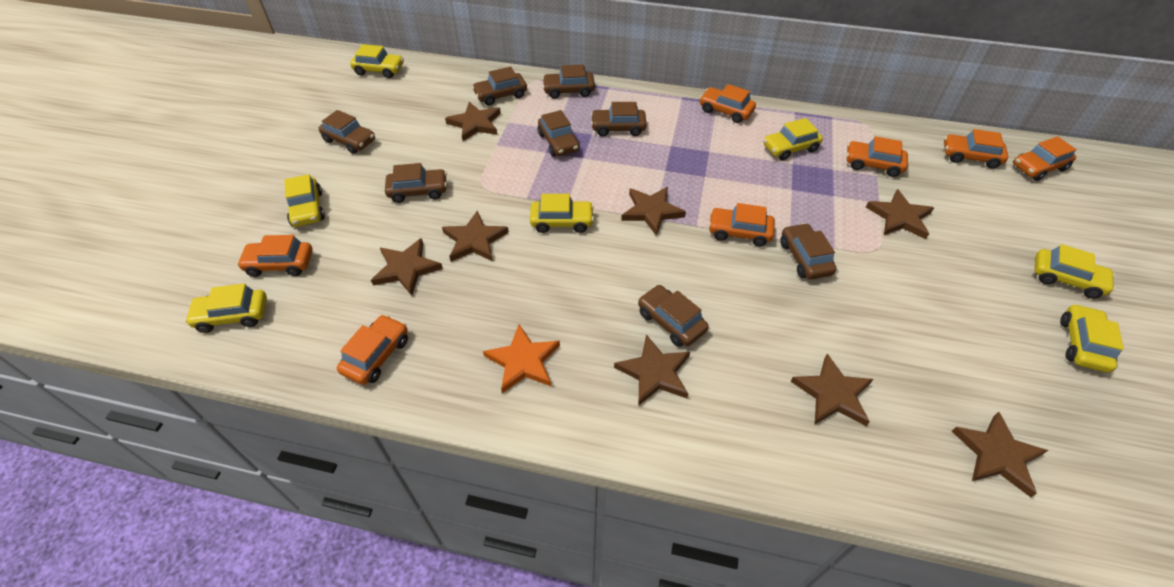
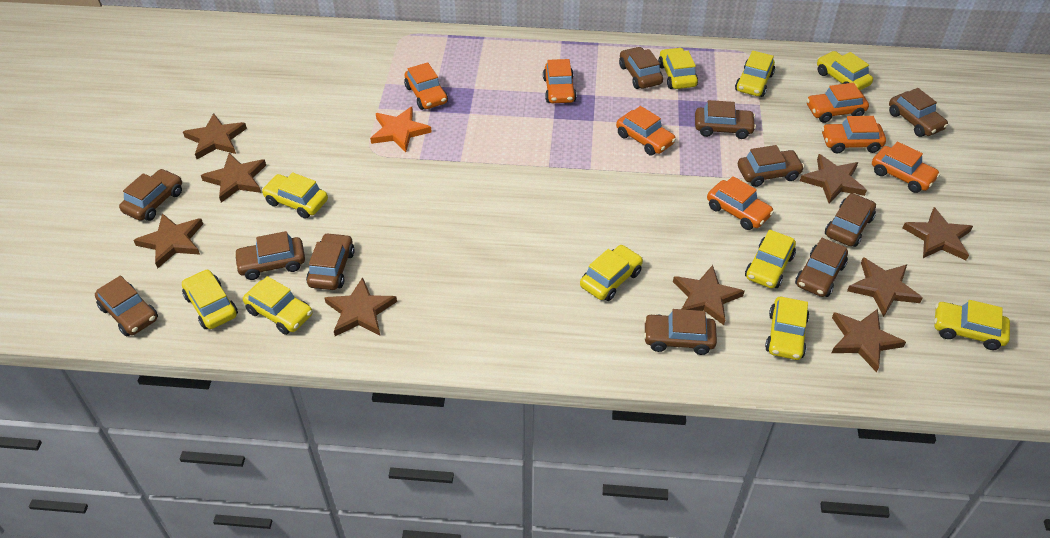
brown car: 8 -> 11
brown star: 8 -> 9
yellow car: 7 -> 10

